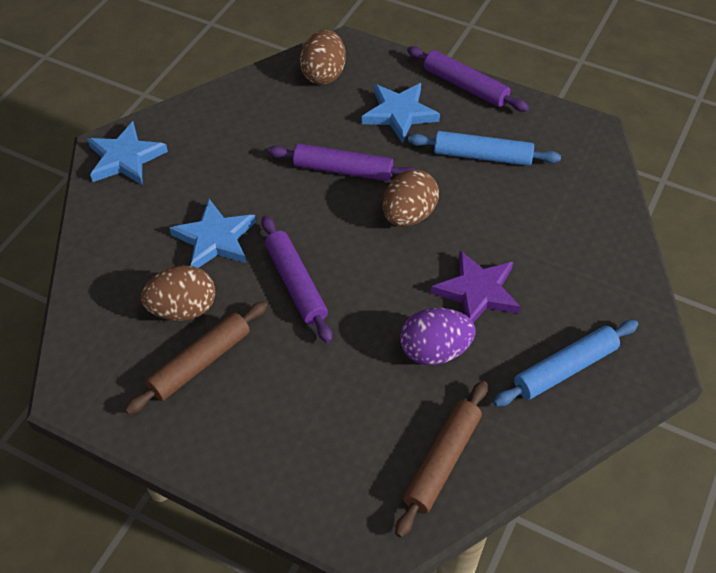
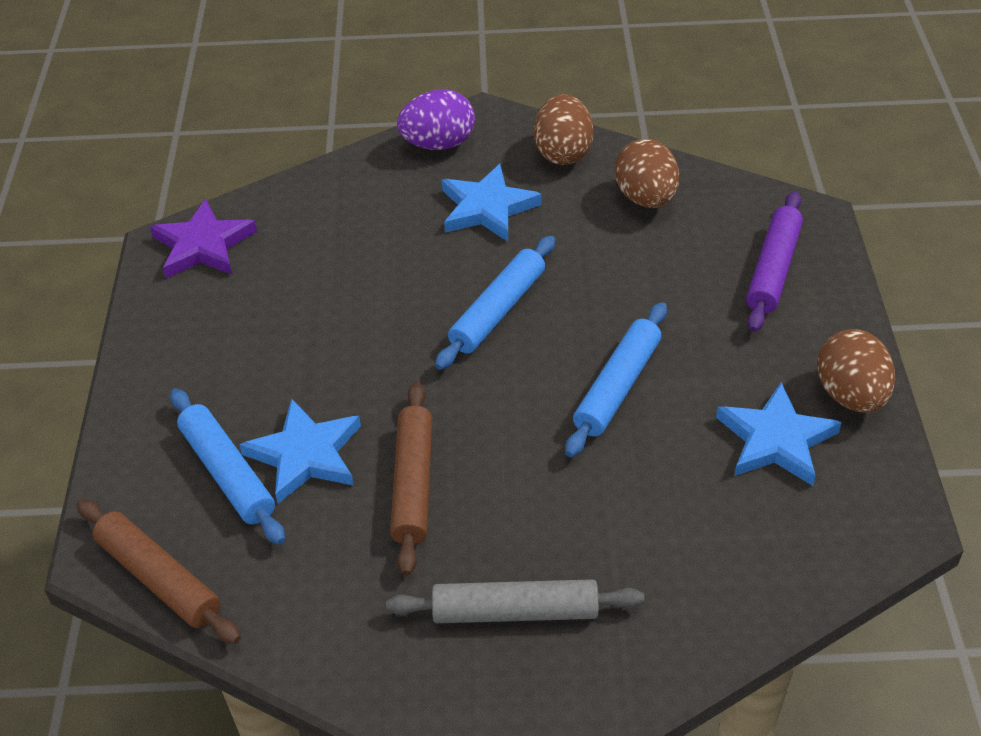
blue rolling pin: 2 -> 3
grey rolling pin: 0 -> 1
purple rolling pin: 3 -> 1

